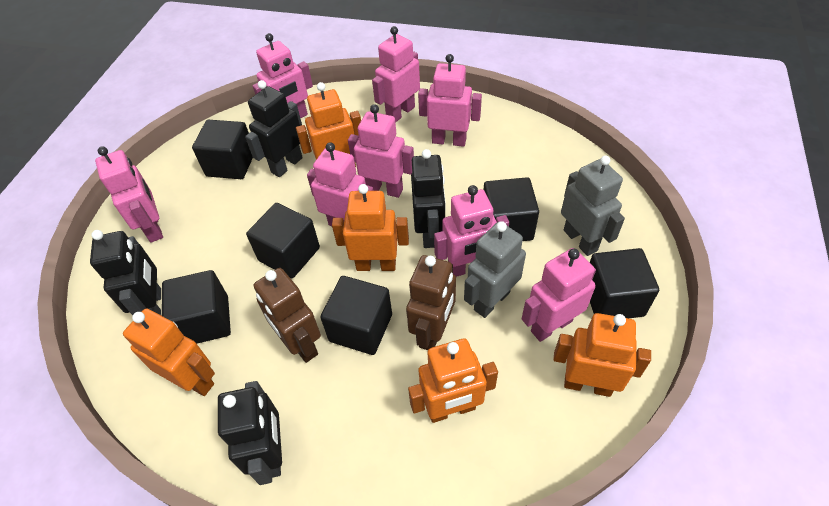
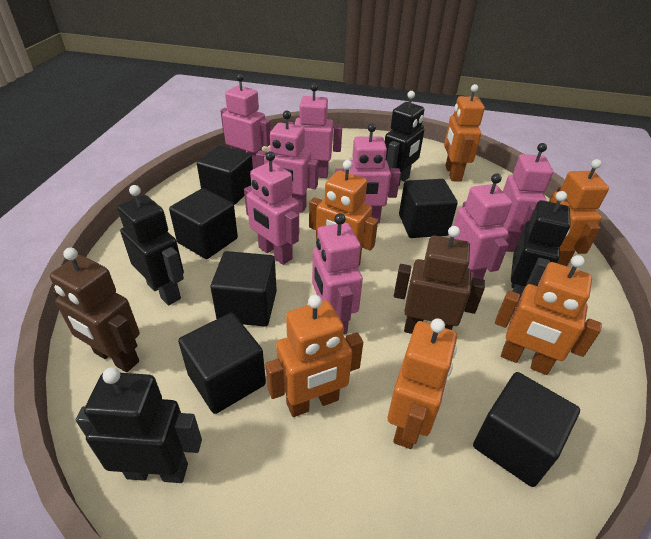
grey robot: 2 -> 0
orange robot: 5 -> 6

